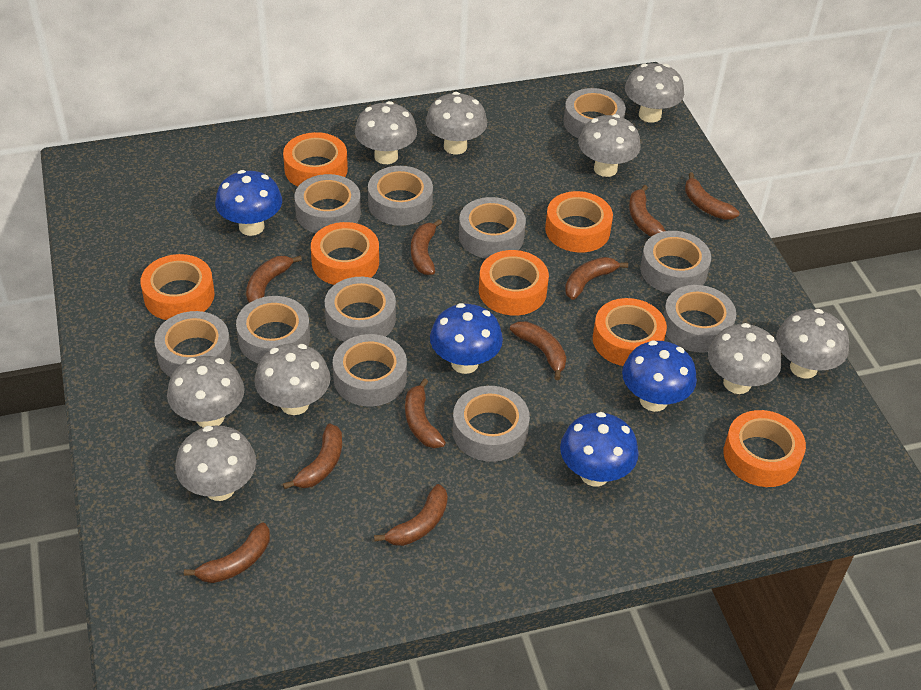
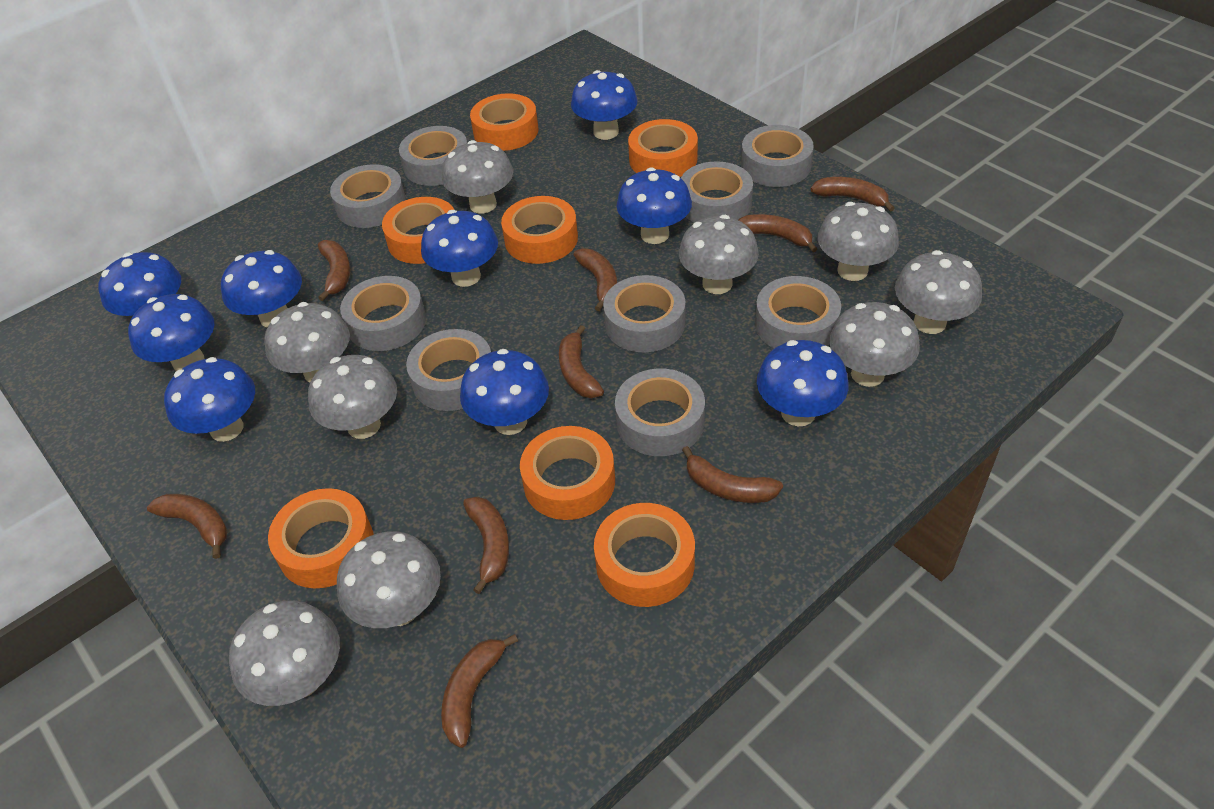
blue mushroom: 4 -> 9
brown banana: 10 -> 9
grey tape: 11 -> 9

